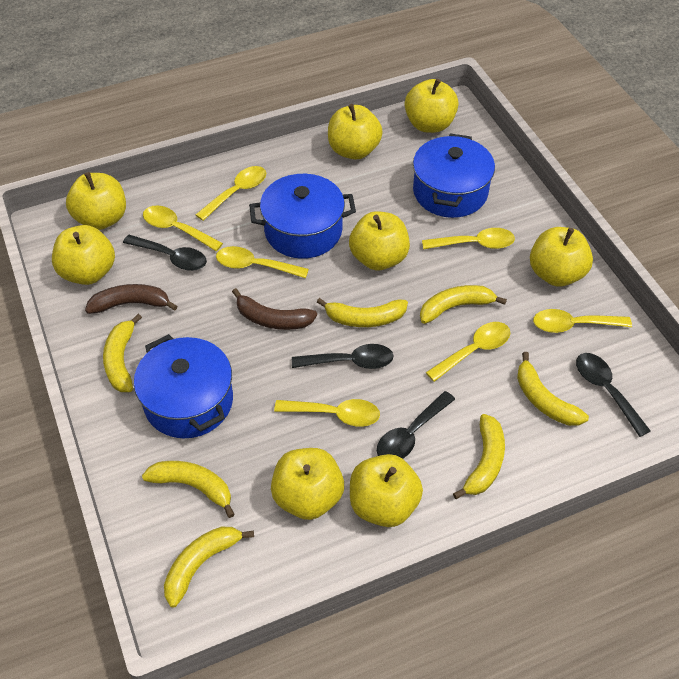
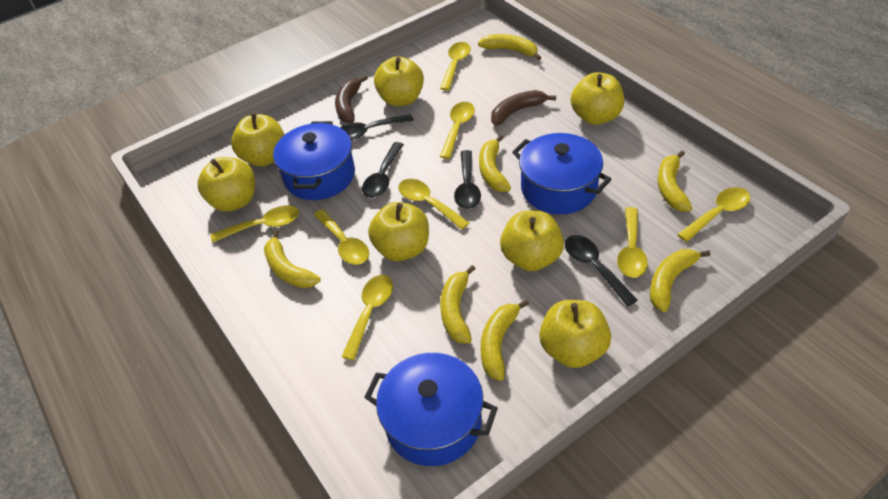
yellow apple: 8 -> 7
yellow spoon: 7 -> 8

